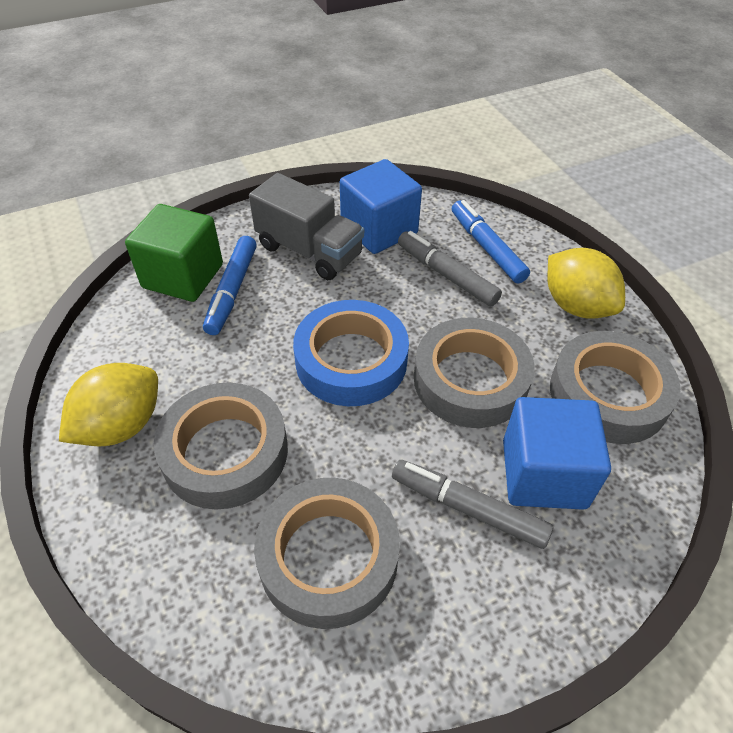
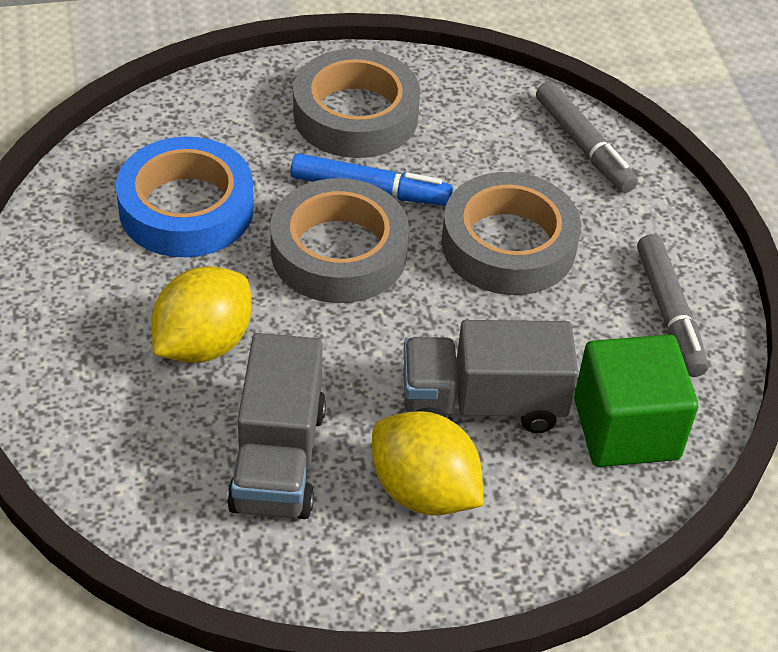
blue cube: 2 -> 0
blue marker: 2 -> 1
grey tape: 4 -> 3
grey truck: 1 -> 2

